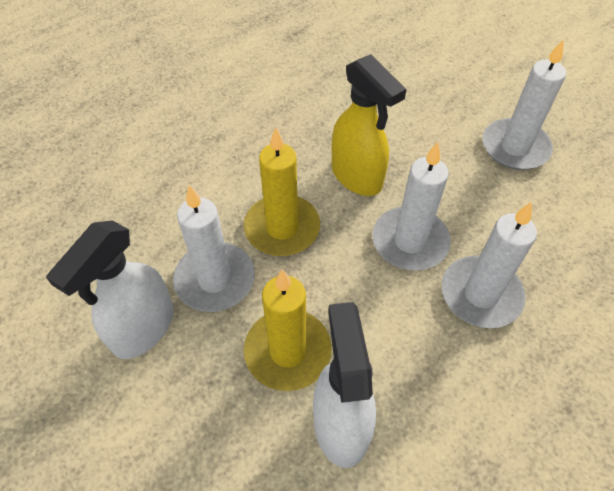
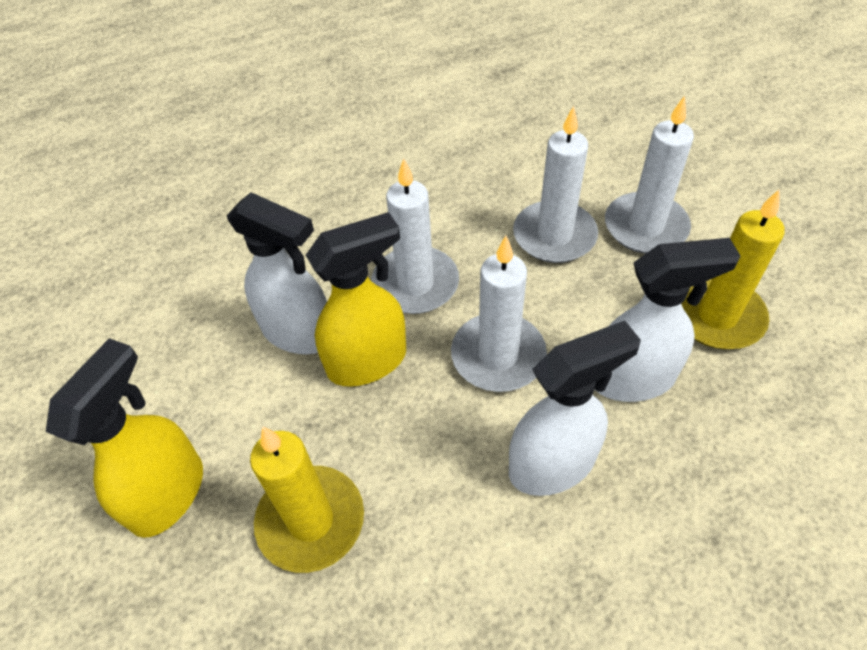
white spray bottle: 2 -> 3
yellow spray bottle: 1 -> 2

